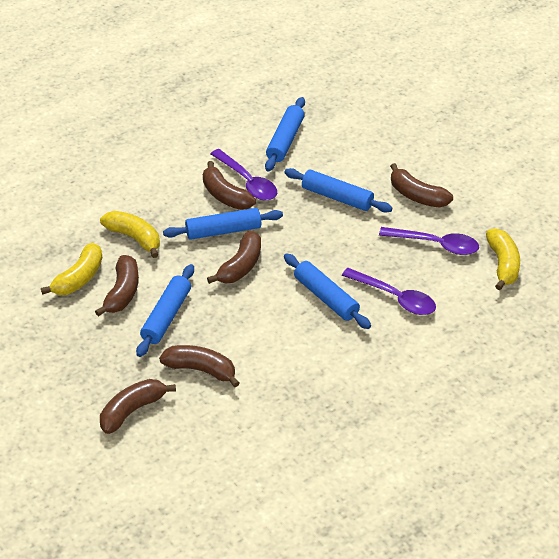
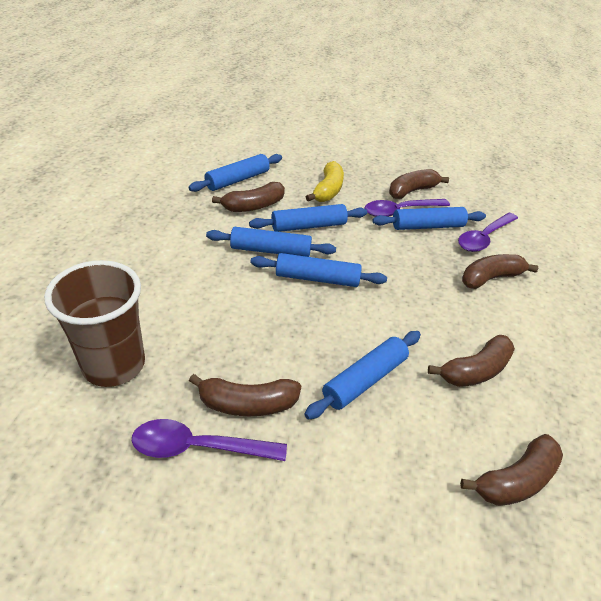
blue rolling pin: 5 -> 6
brown cup: 0 -> 1
yellow banana: 3 -> 1

